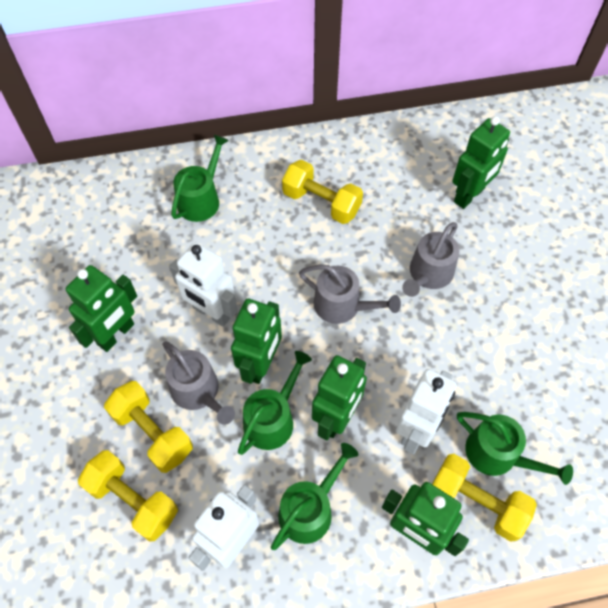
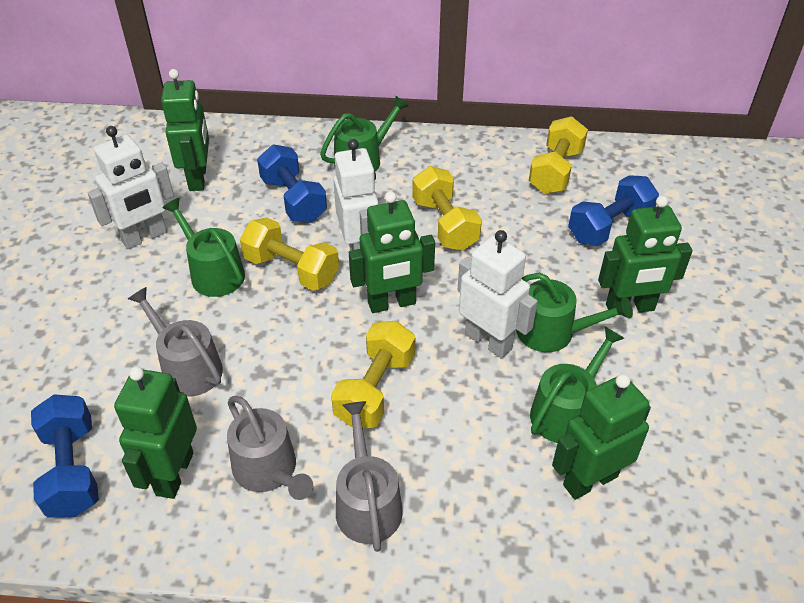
blue dumbbell: 0 -> 3

